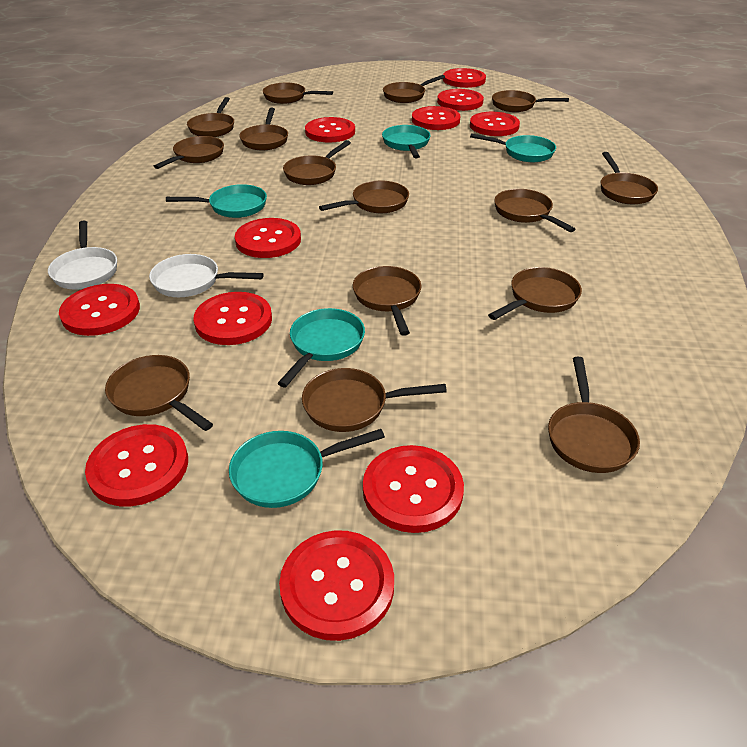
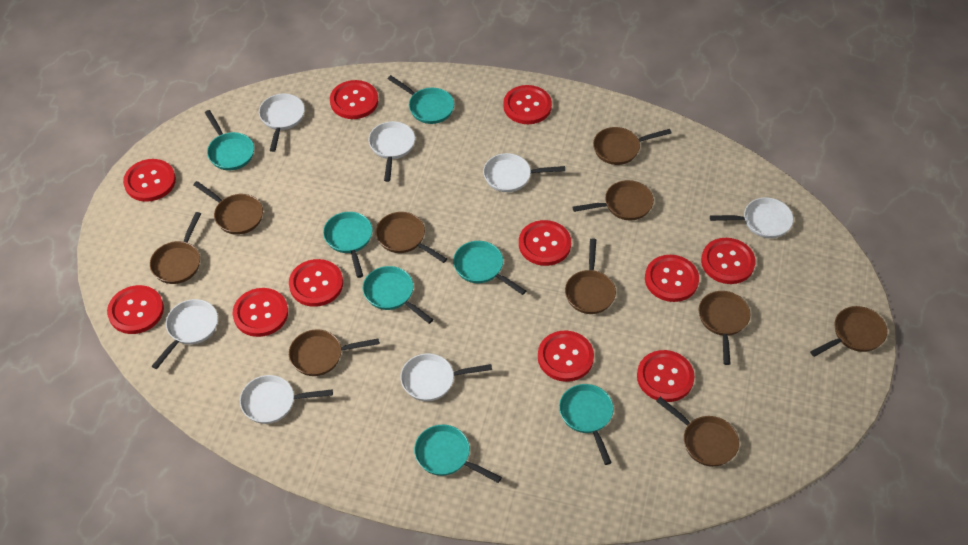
brown pan: 15 -> 10
turquoise pan: 5 -> 7
white pan: 2 -> 7

